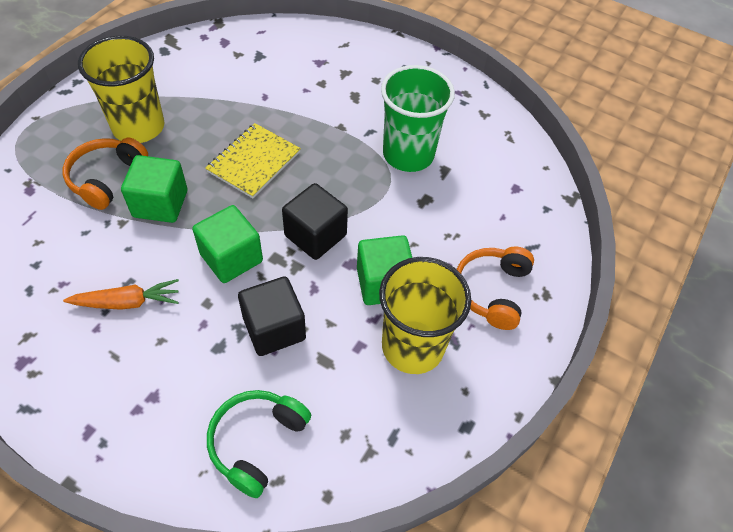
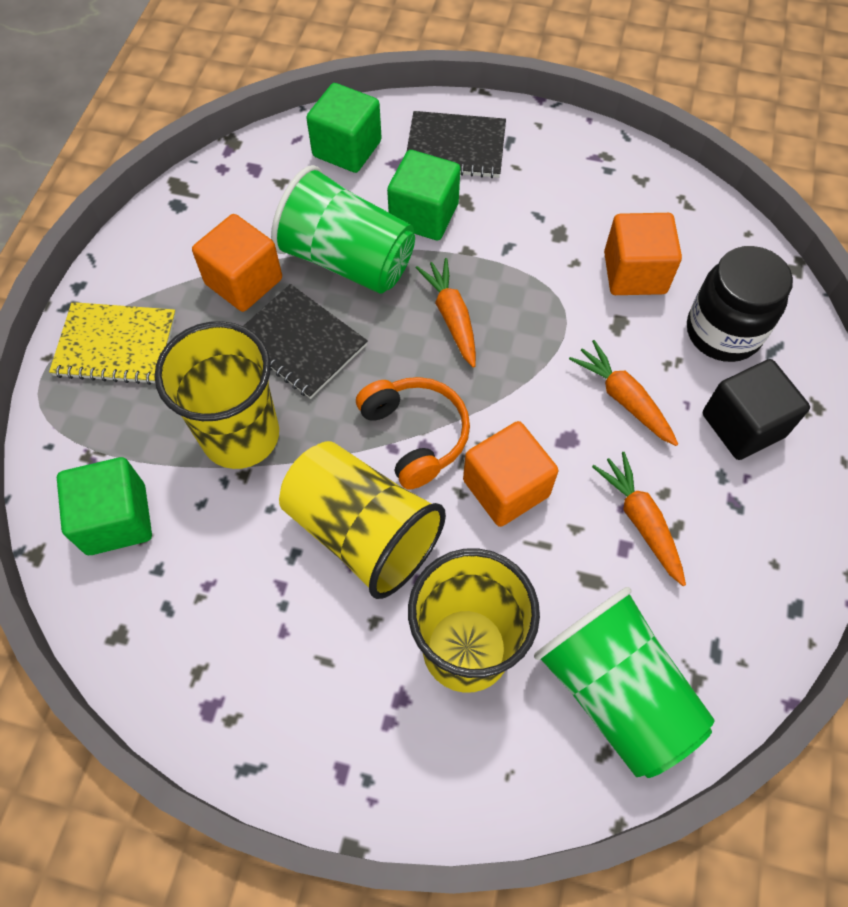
black cube: 2 -> 1
black jar: 0 -> 1
black notebook: 0 -> 2
green cup: 1 -> 2
green headphones: 1 -> 0
orange carrot: 1 -> 3
orange cube: 0 -> 3
orange headphones: 2 -> 1
yellow cup: 2 -> 3

